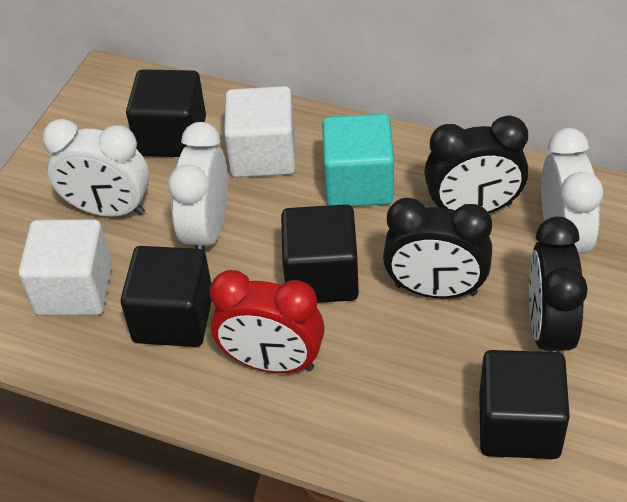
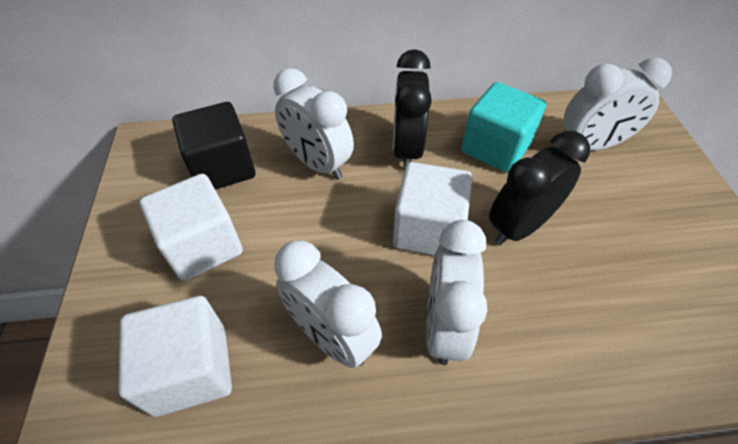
black clock: 3 -> 2
black cube: 4 -> 1
red clock: 1 -> 0
white clock: 3 -> 4
white cube: 2 -> 3

